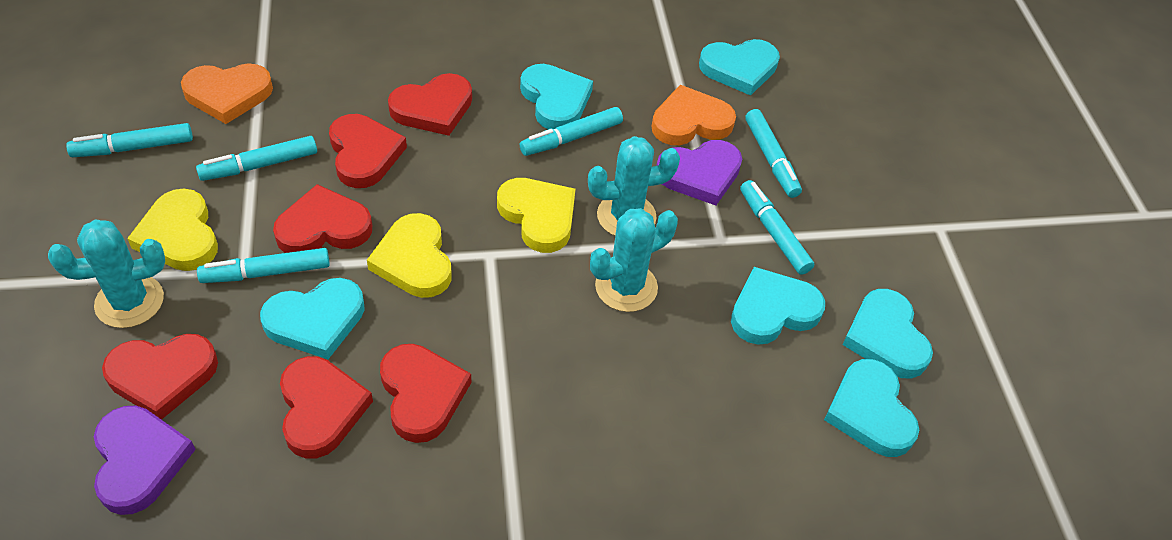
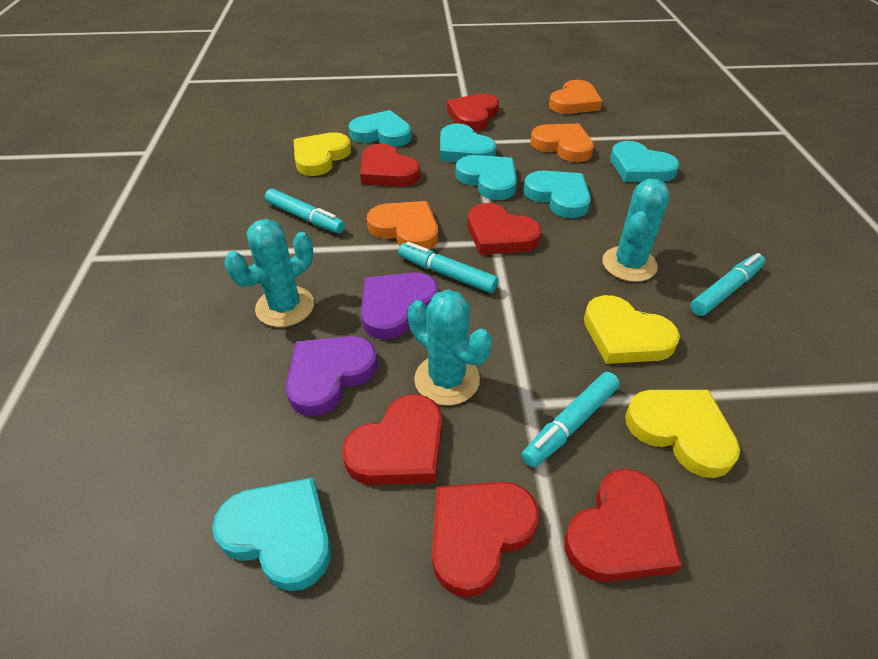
orange heart: 2 -> 3
turquoise marker: 6 -> 4

